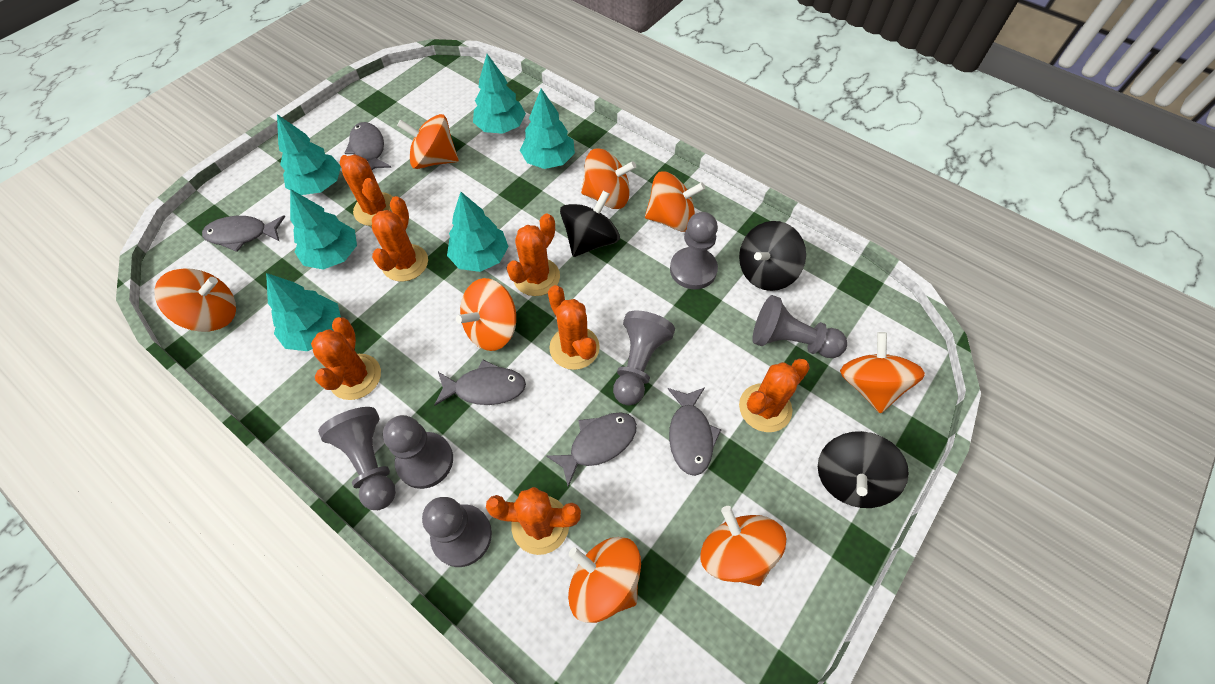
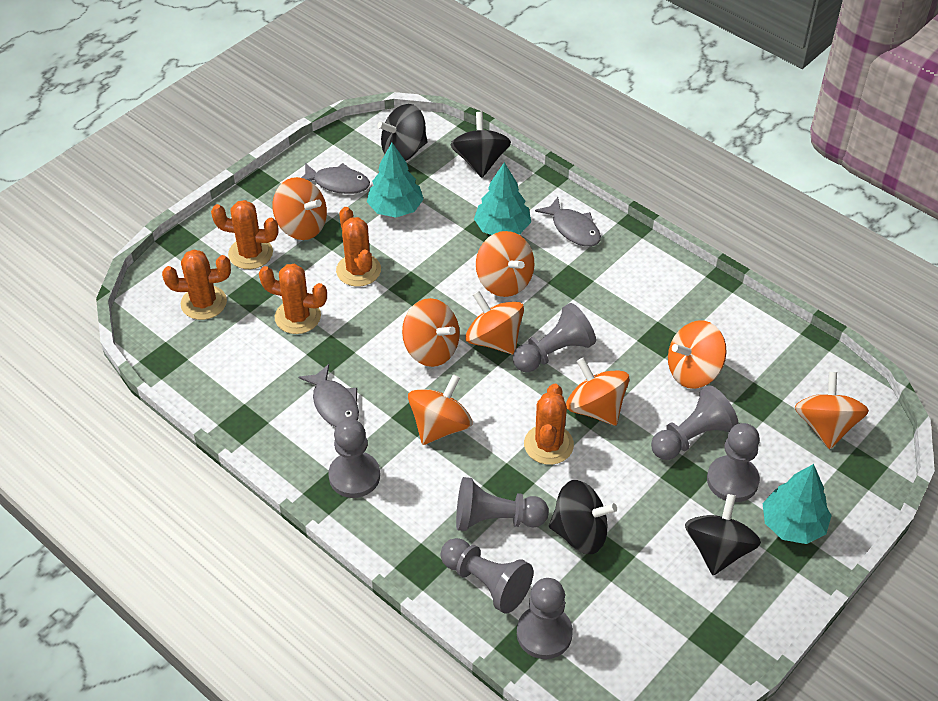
black spinning top: 3 -> 4
grey fish: 5 -> 3
grey pawn: 6 -> 7
orange cactus: 7 -> 5
turquoise tree: 6 -> 3

